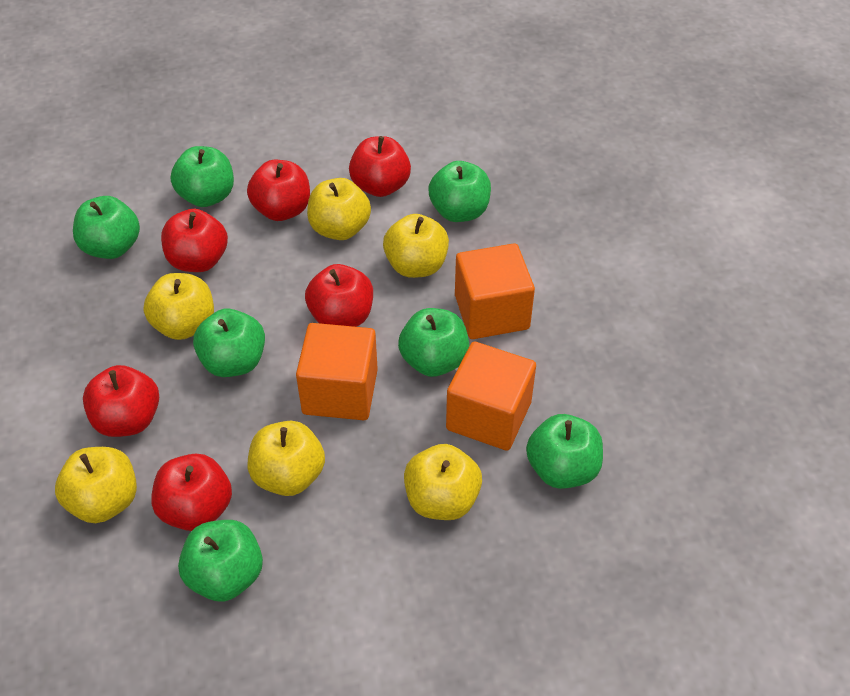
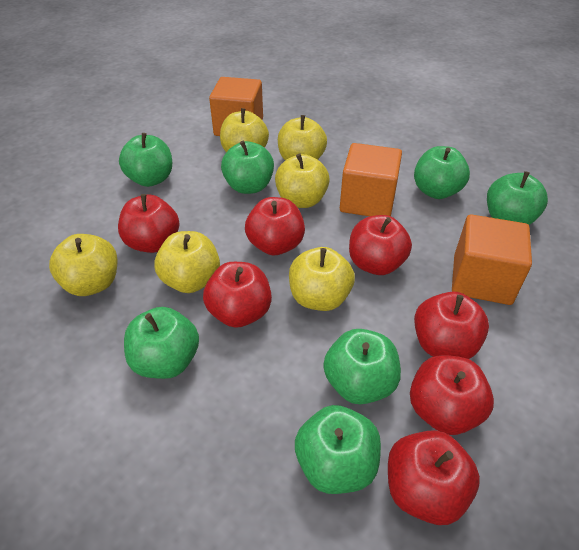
red apple: 6 -> 7

